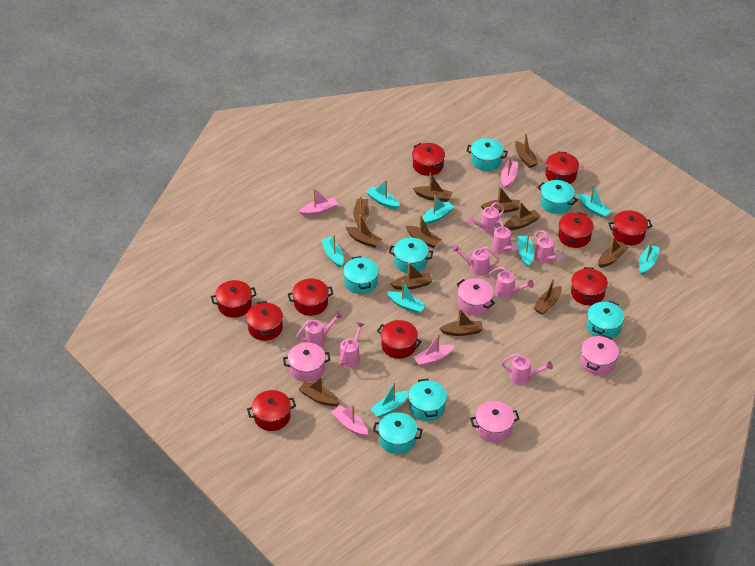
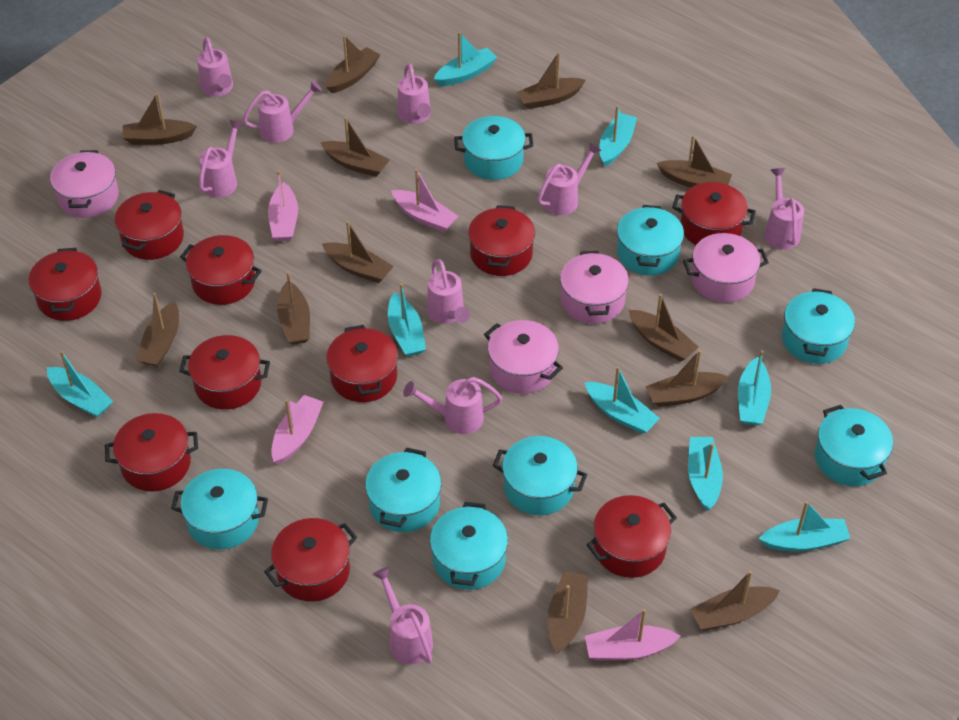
pink watering can: 8 -> 9
turquoise pot: 7 -> 8

